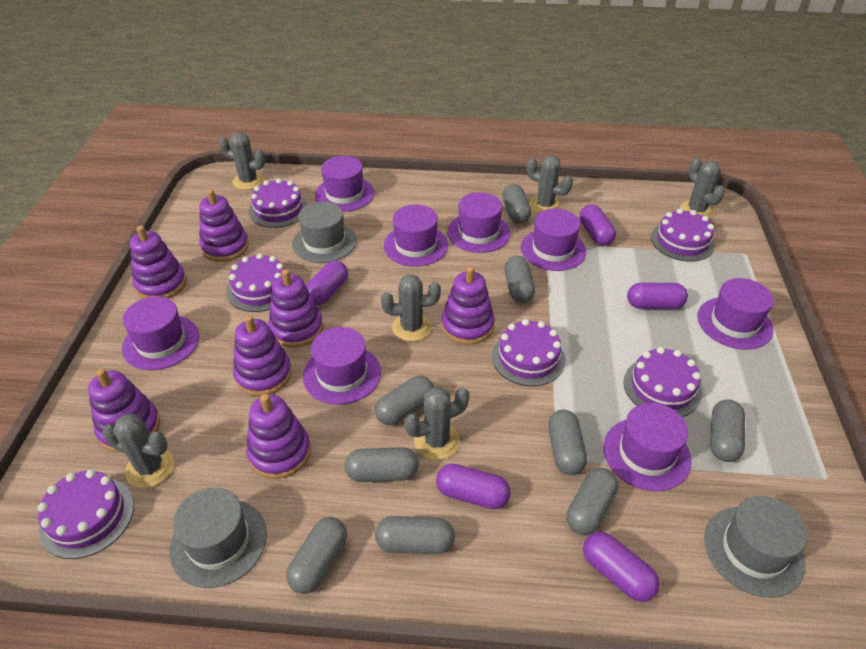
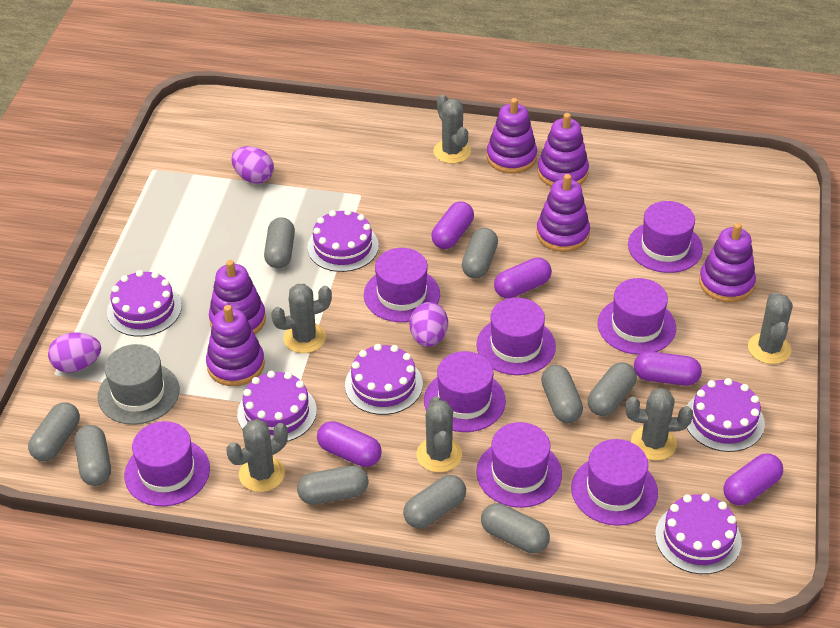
grey hat: 3 -> 1
purple egg: 0 -> 3
purple stacking toy: 7 -> 6

